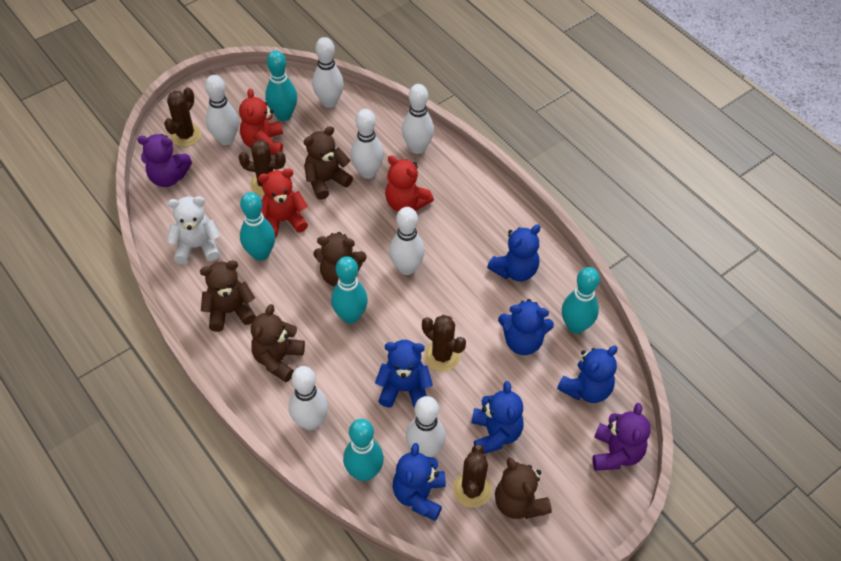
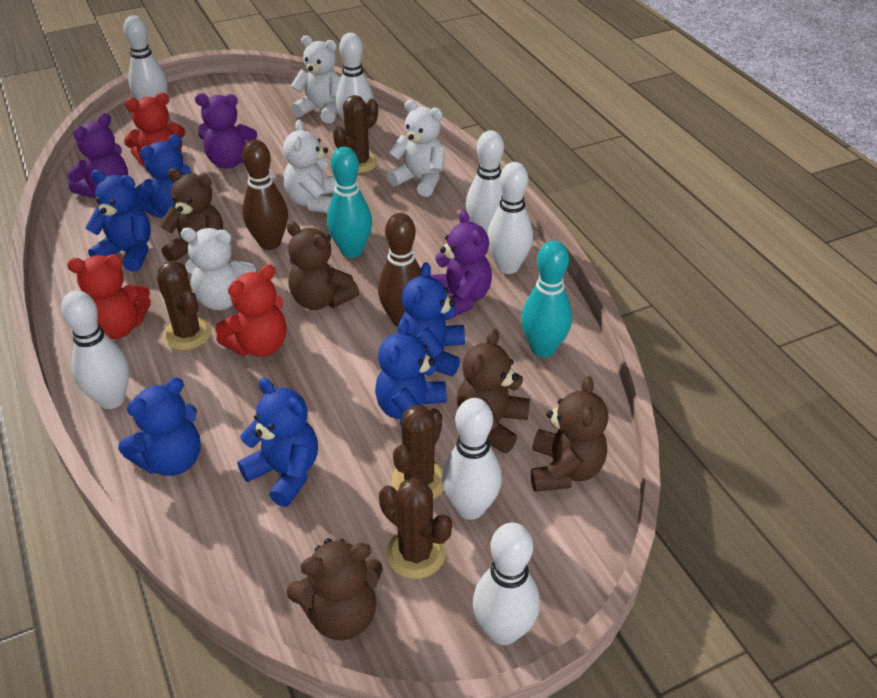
brown bowling pin: 0 -> 2
purple teddy bear: 2 -> 3
turquoise bowling pin: 5 -> 2
white teddy bear: 1 -> 4

